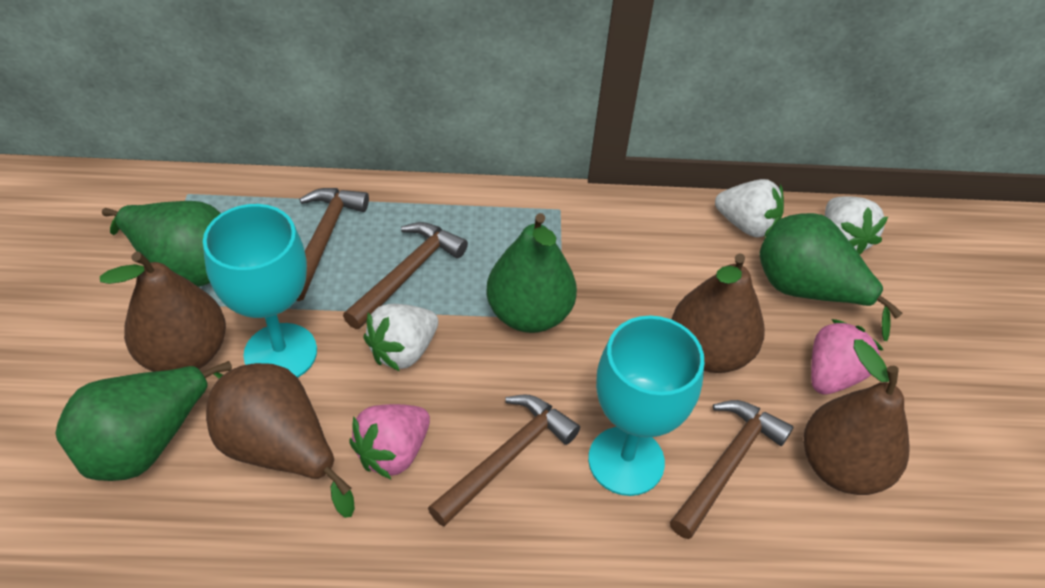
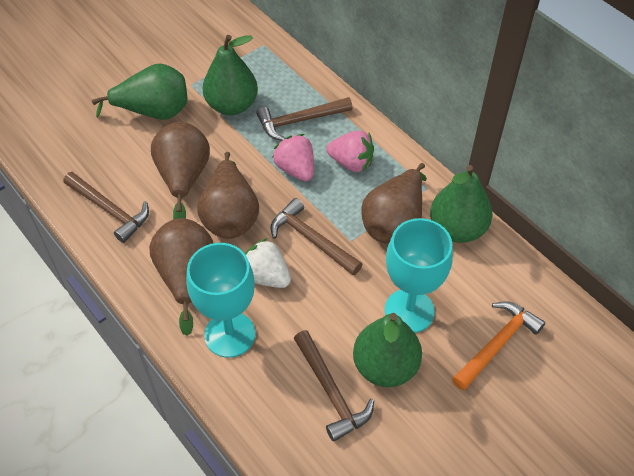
orange hammer: 0 -> 1
white strawberry: 3 -> 1

